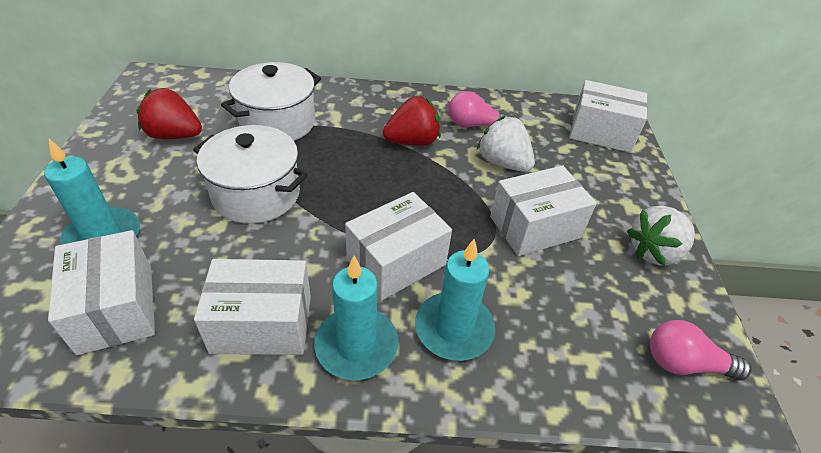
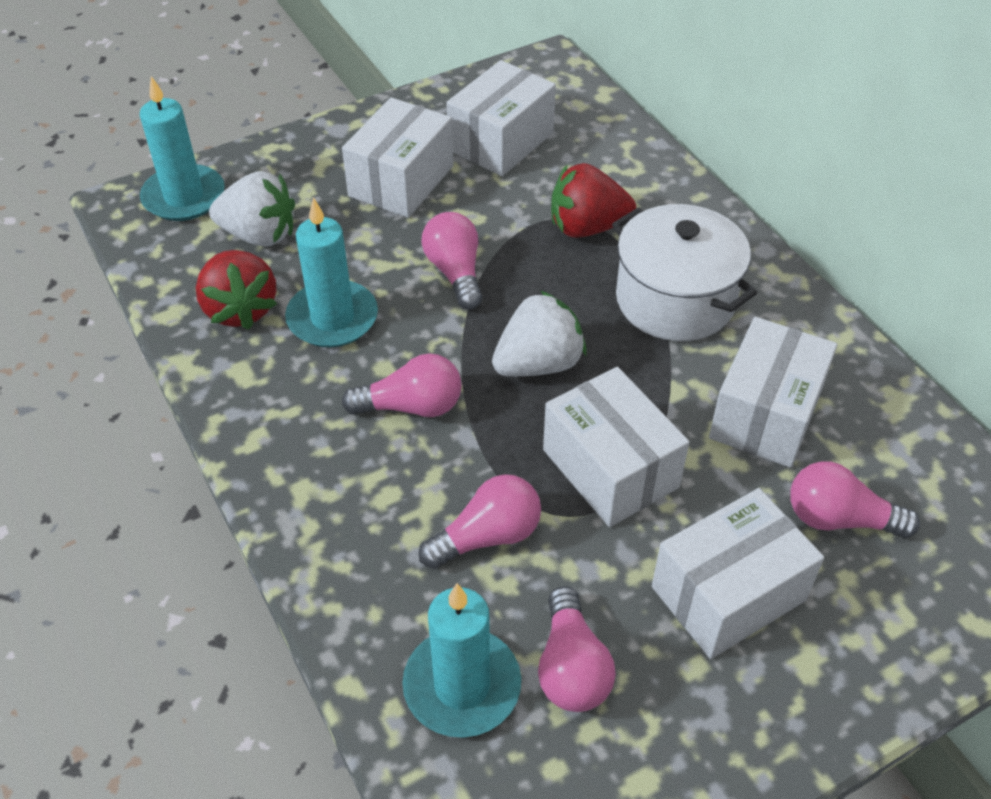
pink light bulb: 2 -> 5
white pot: 2 -> 1

